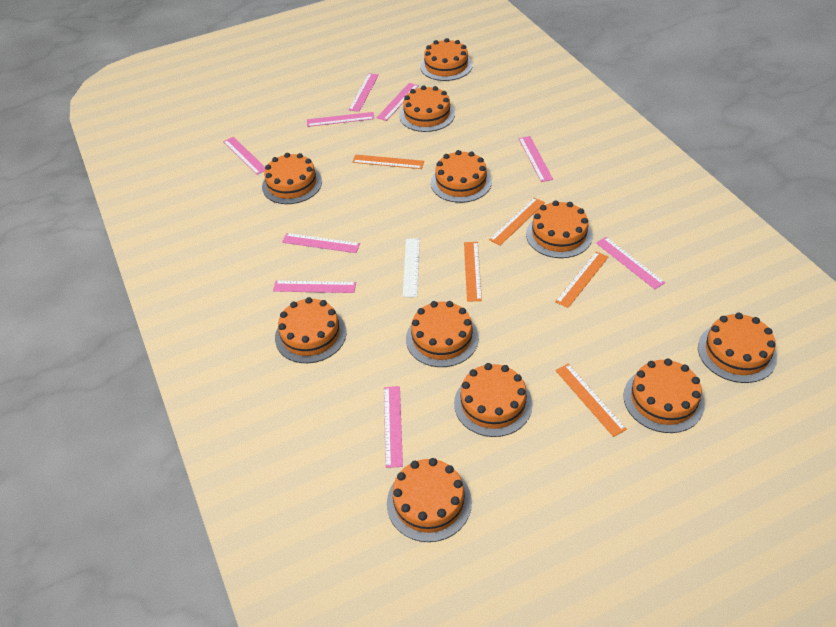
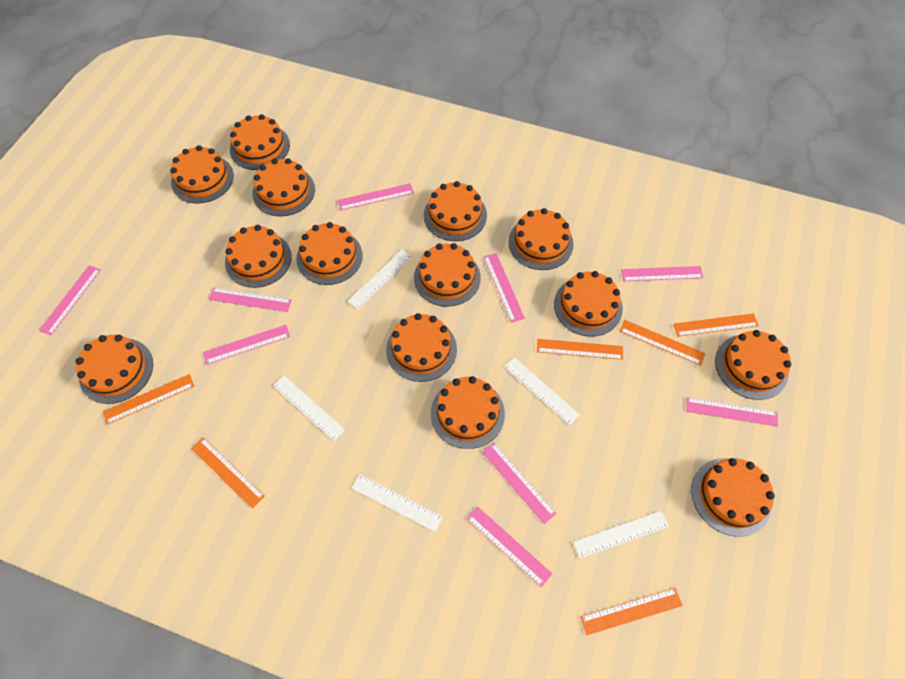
orange cake: 11 -> 14
orange ruler: 5 -> 6
white ruler: 1 -> 5

